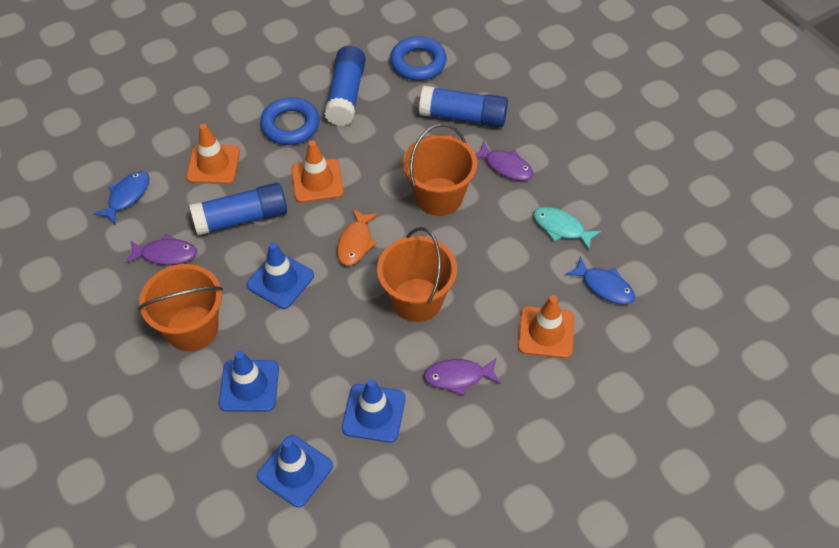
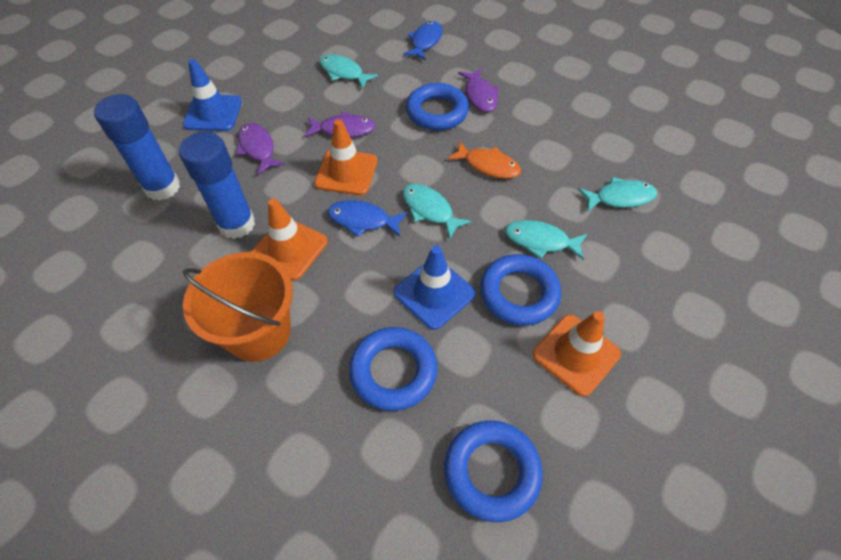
blue glue stick: 3 -> 2
blue ring: 2 -> 4
blue traffic cone: 4 -> 2
orange bucket: 3 -> 1
turquoise fish: 1 -> 4

